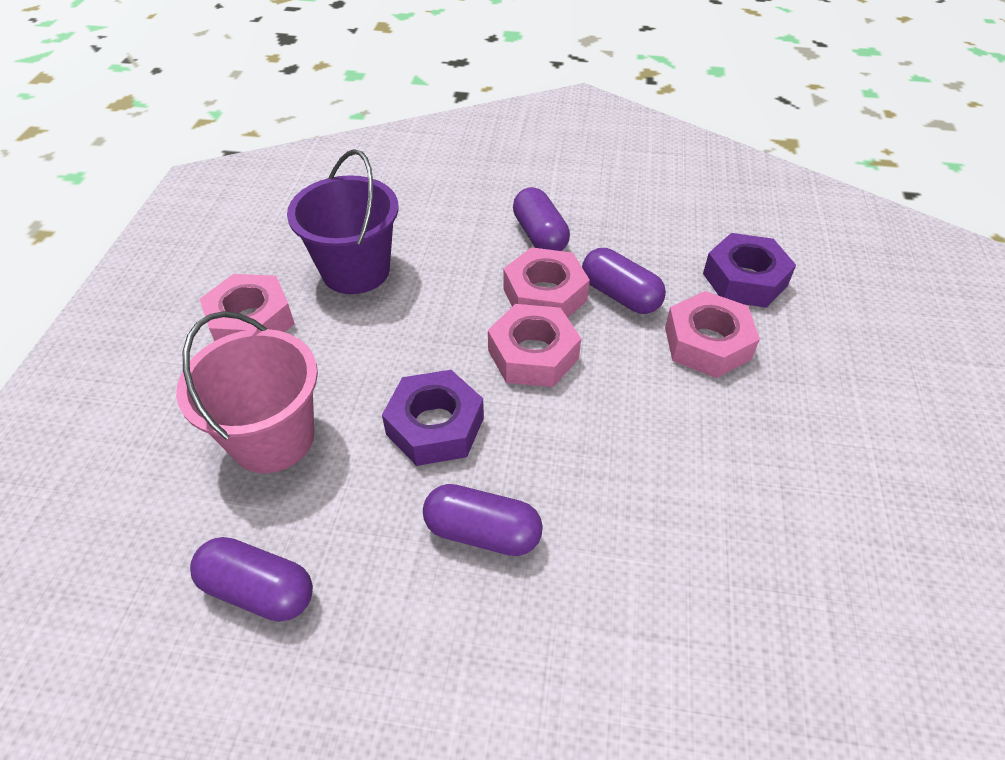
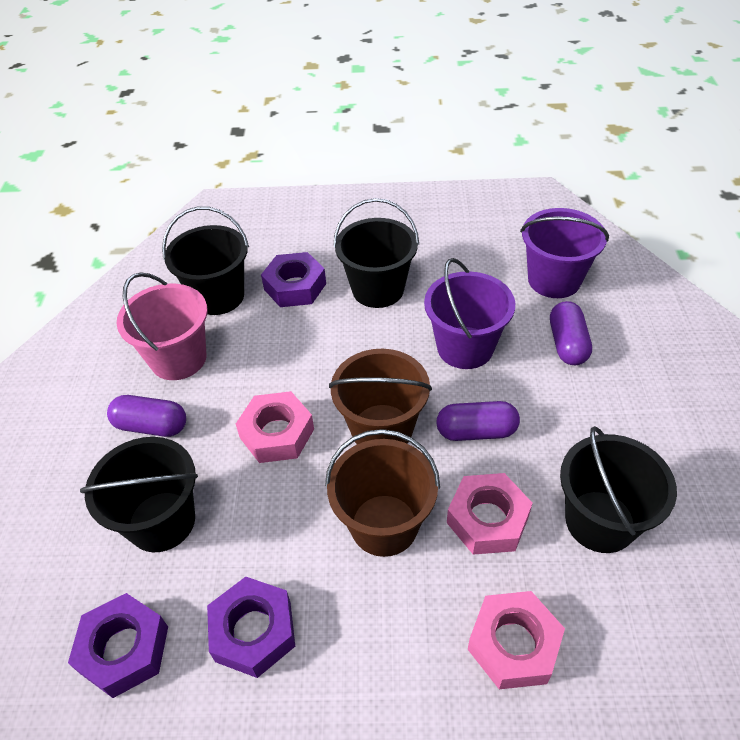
black bucket: 0 -> 4
brown bucket: 0 -> 2
pink nut: 4 -> 3
purple bucket: 1 -> 2
purple capsule: 4 -> 3
purple nut: 2 -> 3

